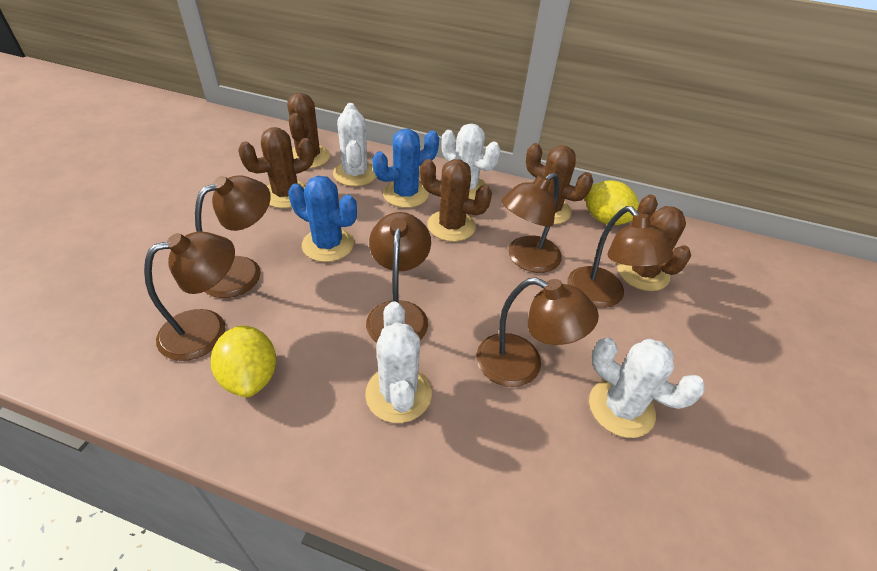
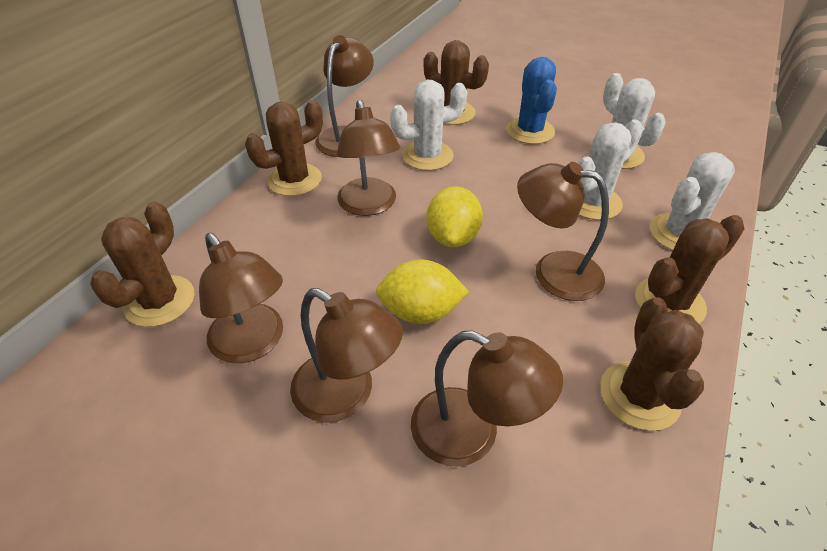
blue cactus: 2 -> 1

